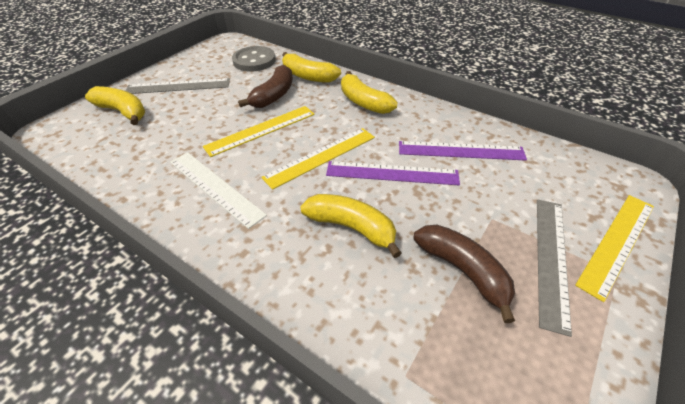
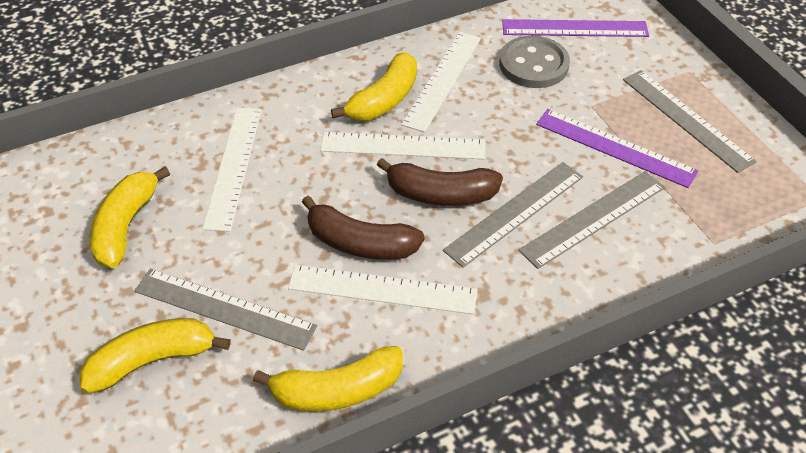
grey ruler: 2 -> 4
white ruler: 1 -> 4
yellow ruler: 3 -> 0

